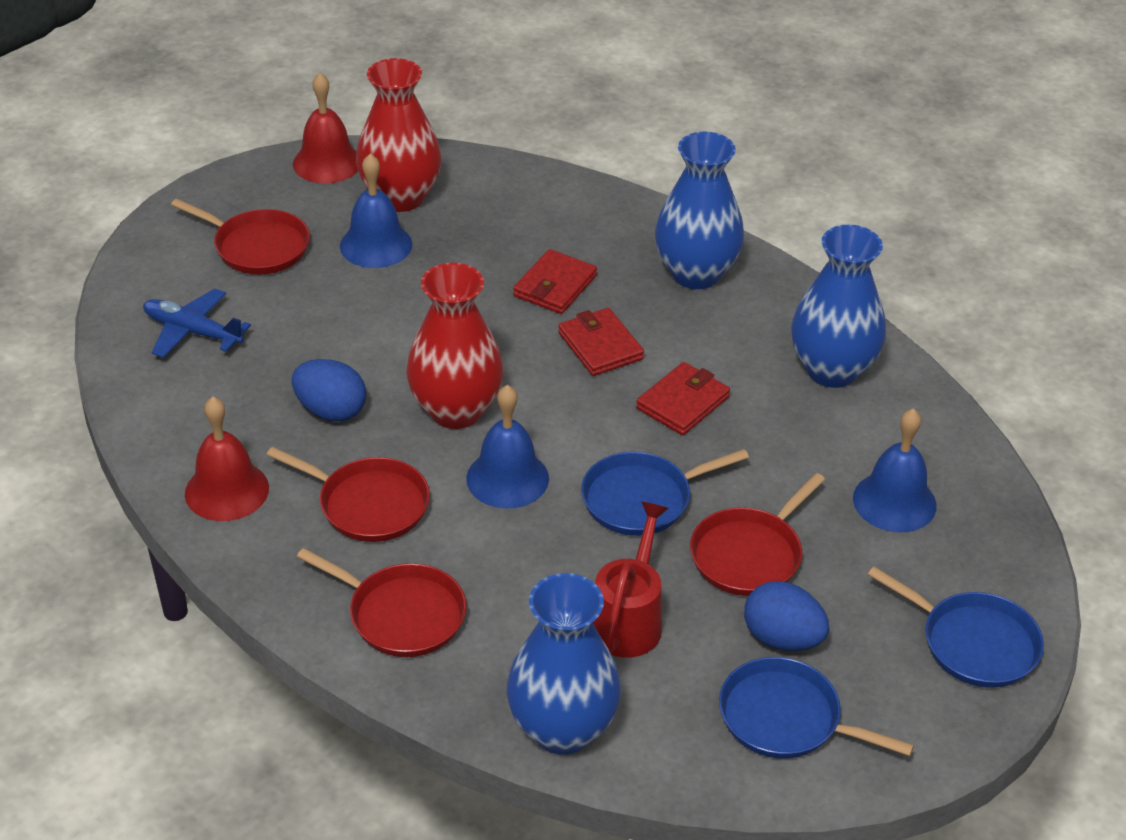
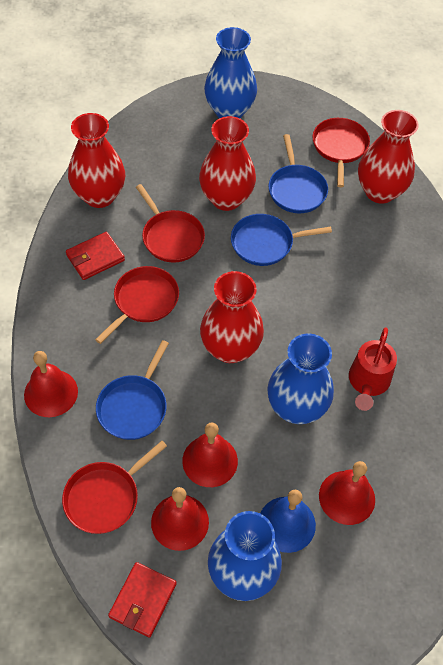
blue bell: 3 -> 1
blue egg: 2 -> 0
blue plane: 1 -> 0
red bell: 2 -> 4
red vase: 2 -> 4
red wallet: 3 -> 2

